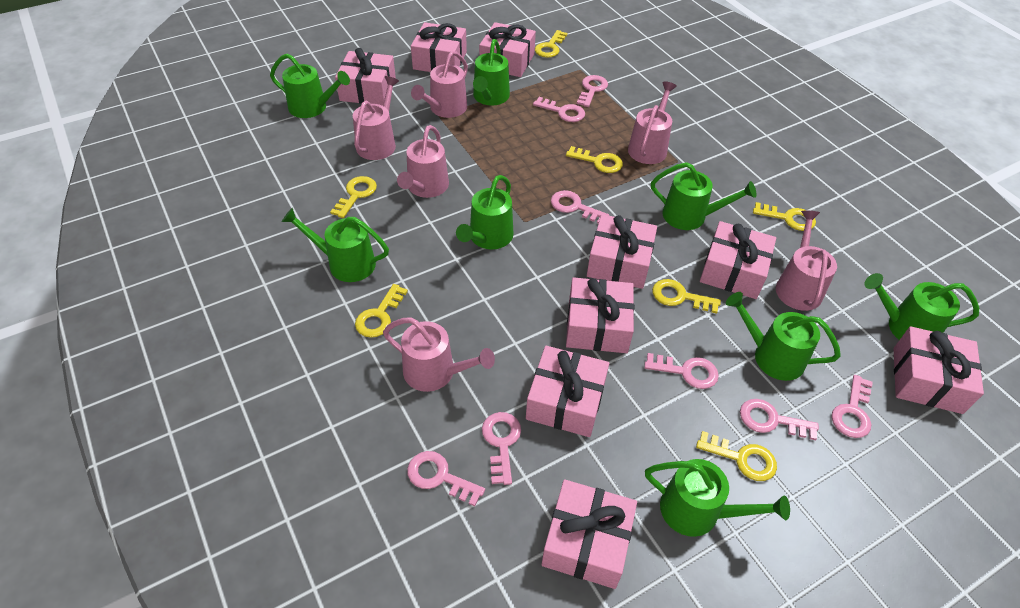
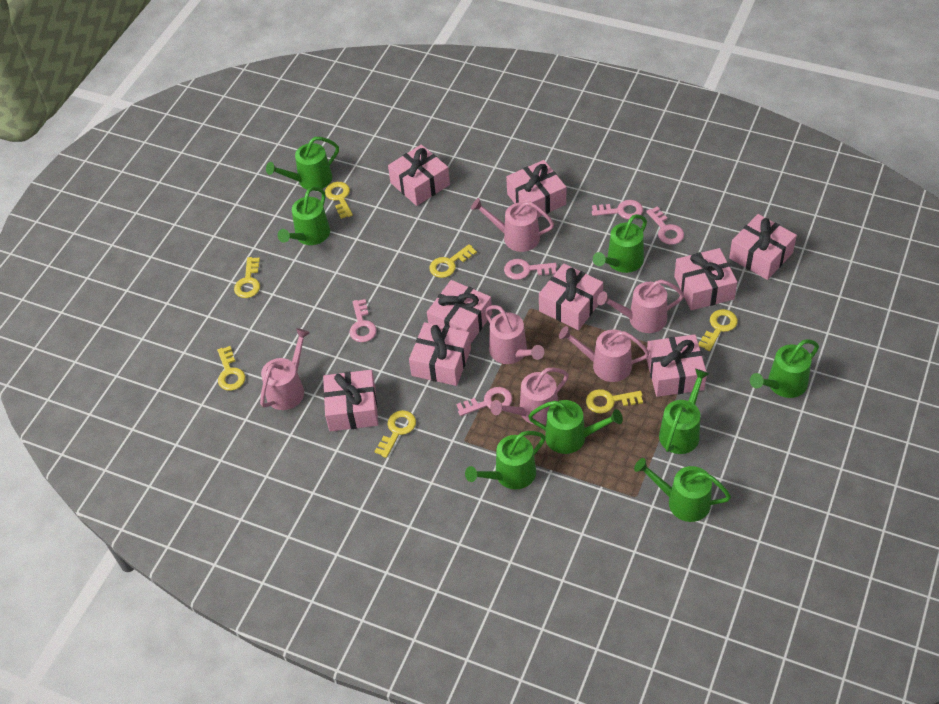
pink key: 8 -> 5

